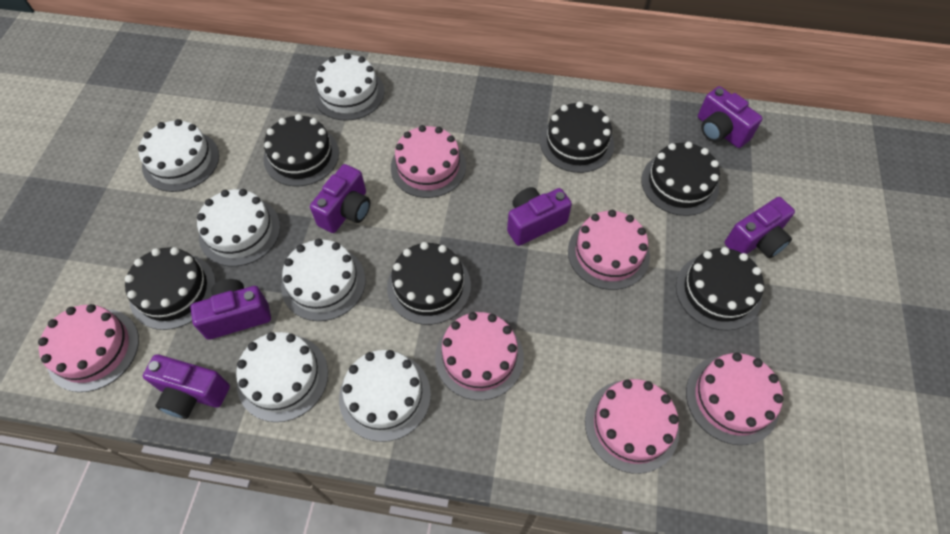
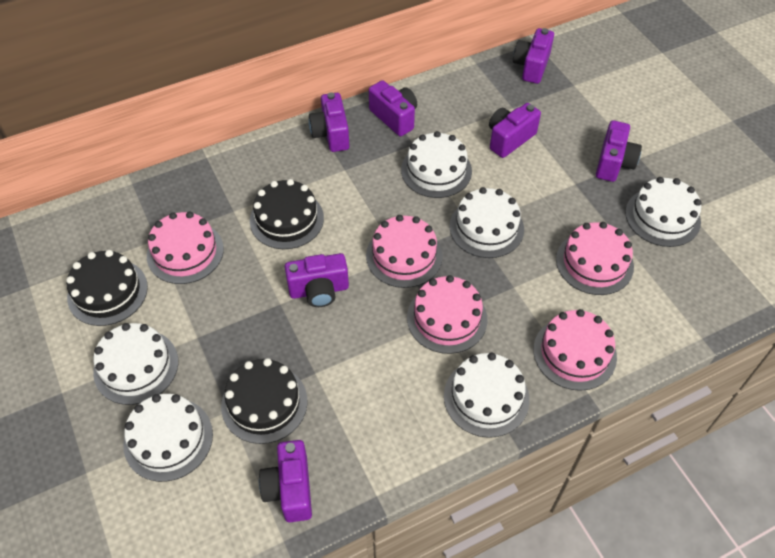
black cake: 6 -> 3
pink cake: 6 -> 5
purple camera: 6 -> 7

